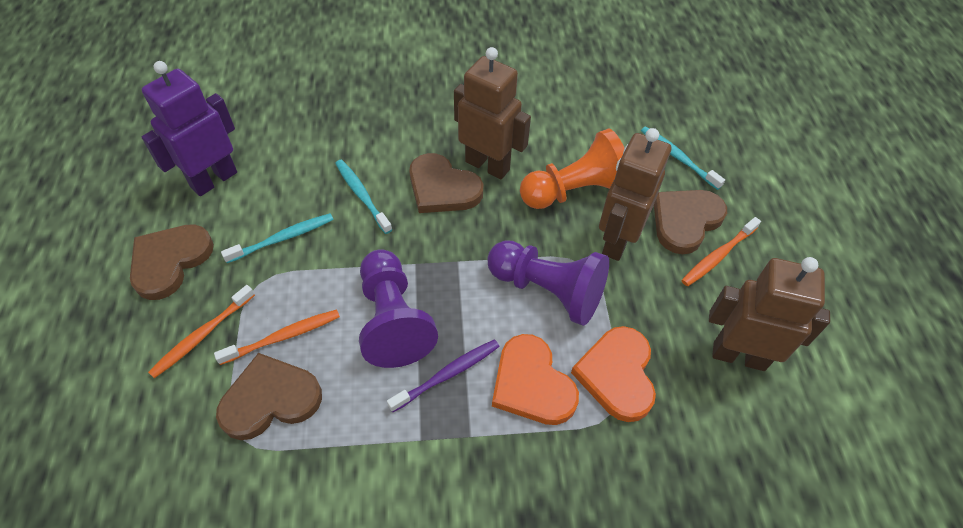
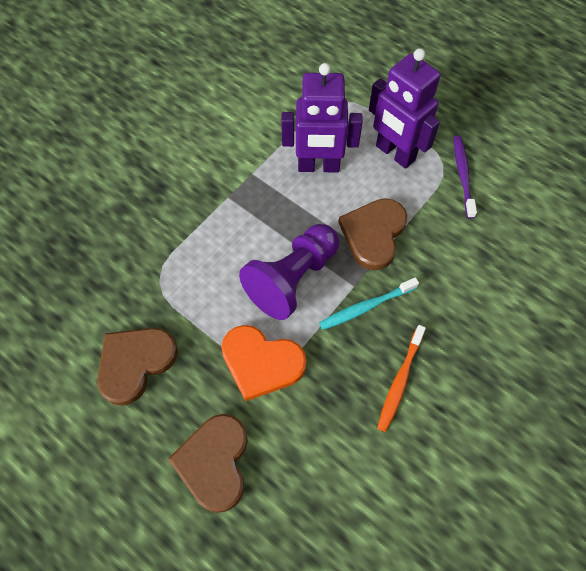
brown heart: 4 -> 3
brown robot: 3 -> 0
orange heart: 2 -> 1
orange pawn: 1 -> 0
orange toothbrush: 3 -> 1
purple pawn: 2 -> 1
purple robot: 1 -> 2
turquoise toothbrush: 3 -> 1

